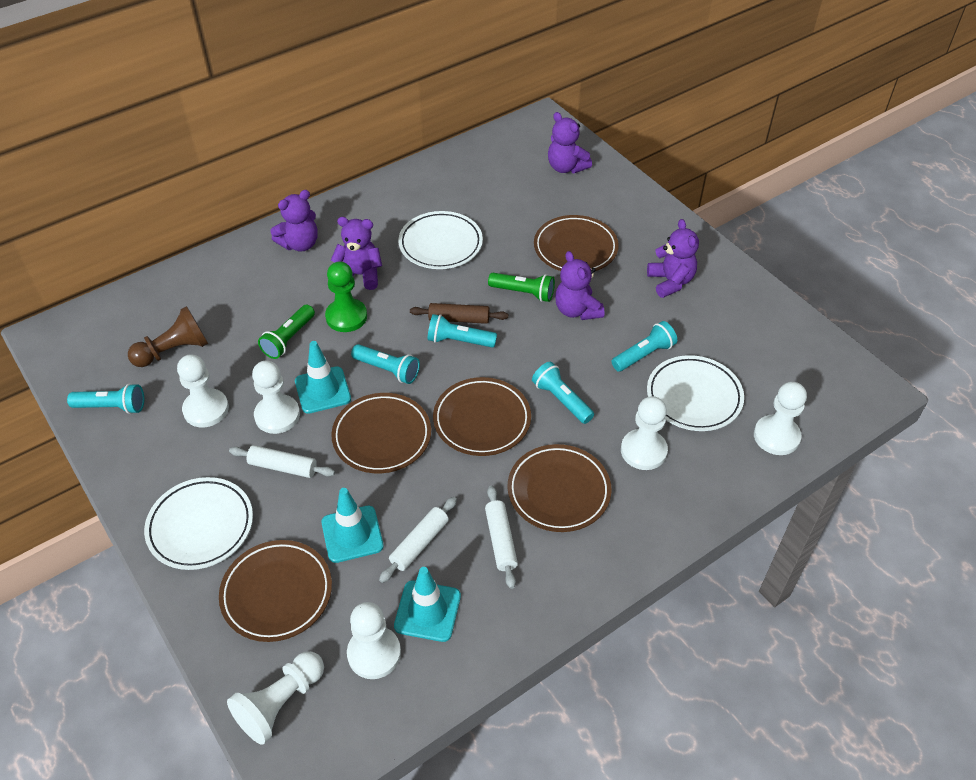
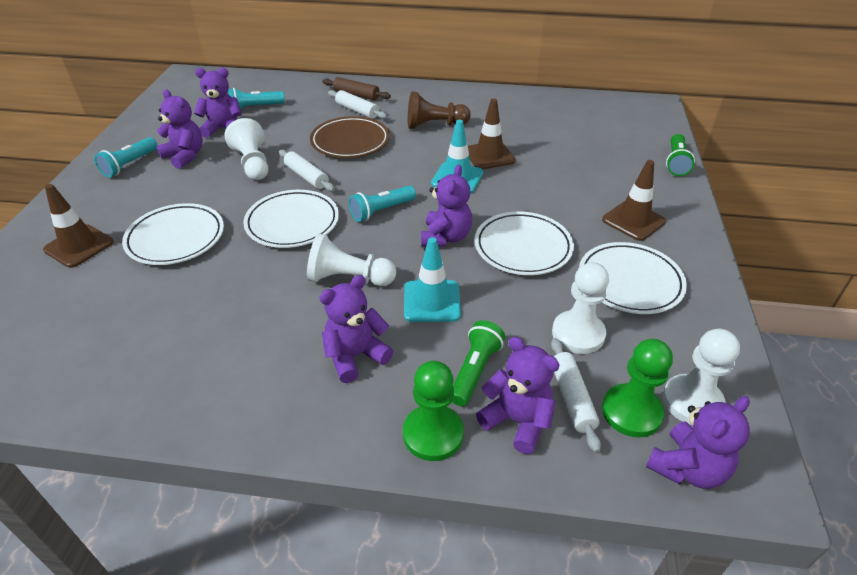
brown plate: 5 -> 1
brown traffic cone: 0 -> 3
green pawn: 1 -> 2
purple teddy bear: 5 -> 6
turquoise flashlight: 5 -> 3
turquoise traffic cone: 3 -> 2
white pawn: 6 -> 4
white plate: 3 -> 4

